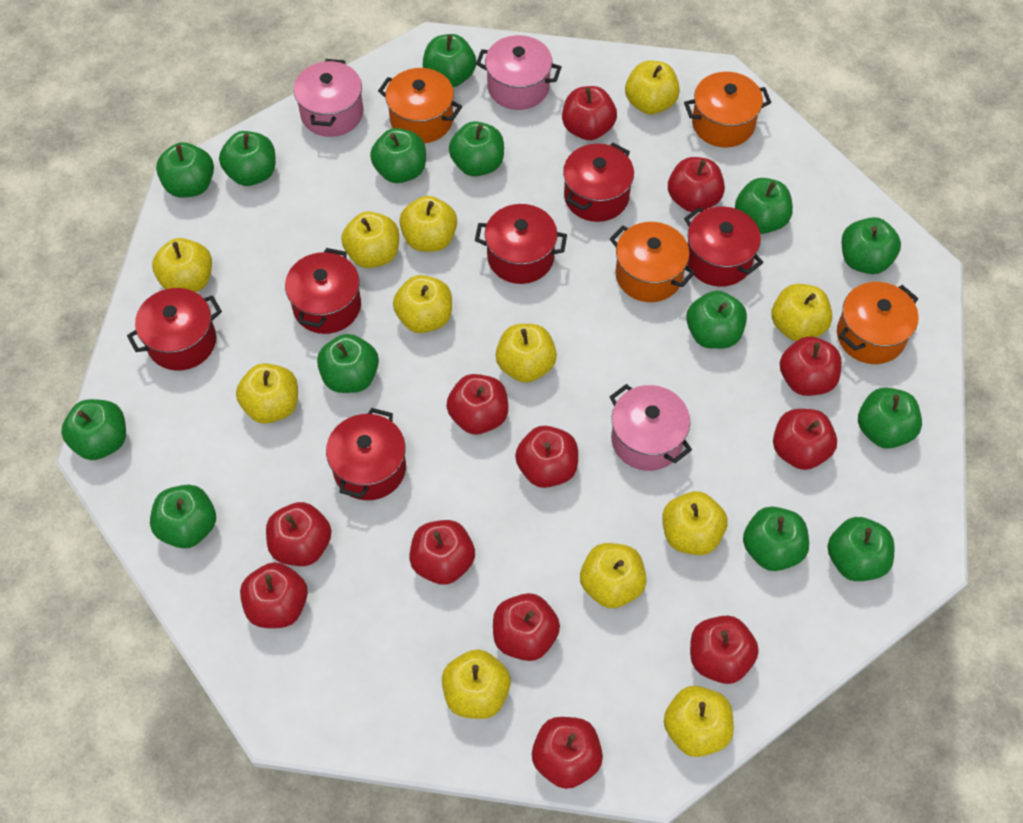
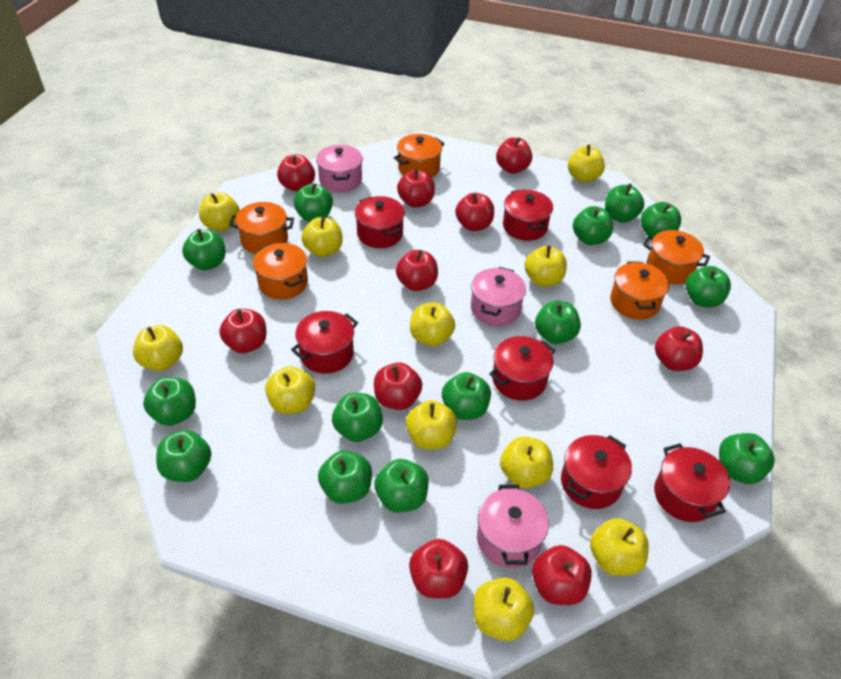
orange pot: 4 -> 5
red apple: 12 -> 10
yellow apple: 12 -> 11

